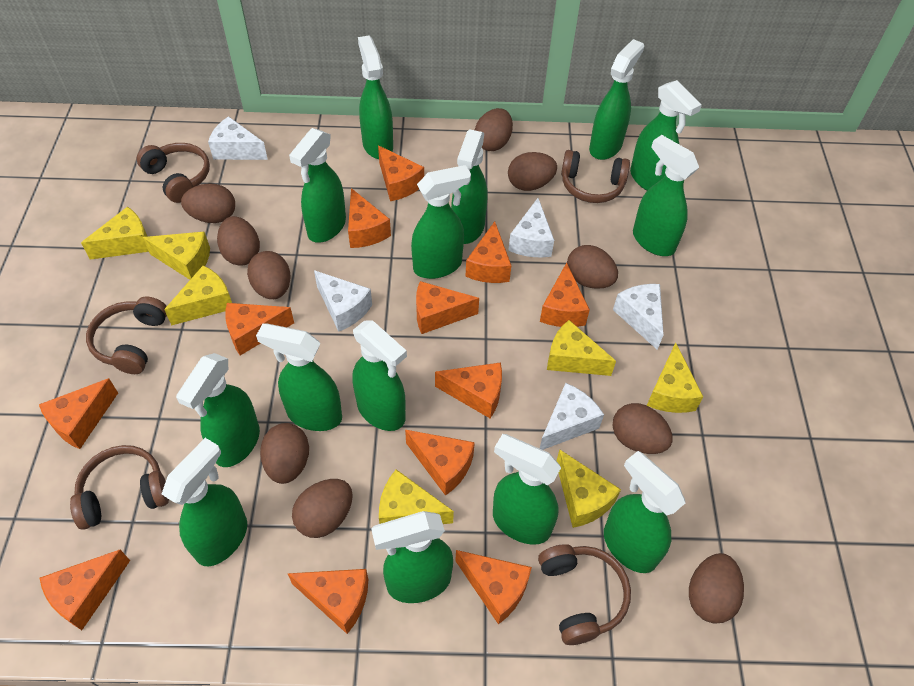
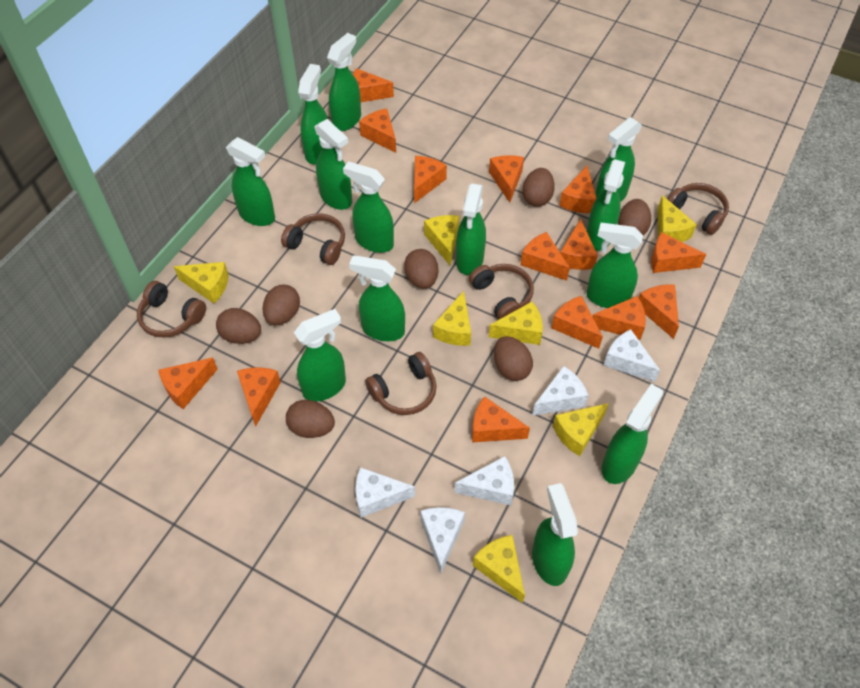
brown egg: 10 -> 7
green spray bottle: 14 -> 13
orange cheese: 12 -> 14

